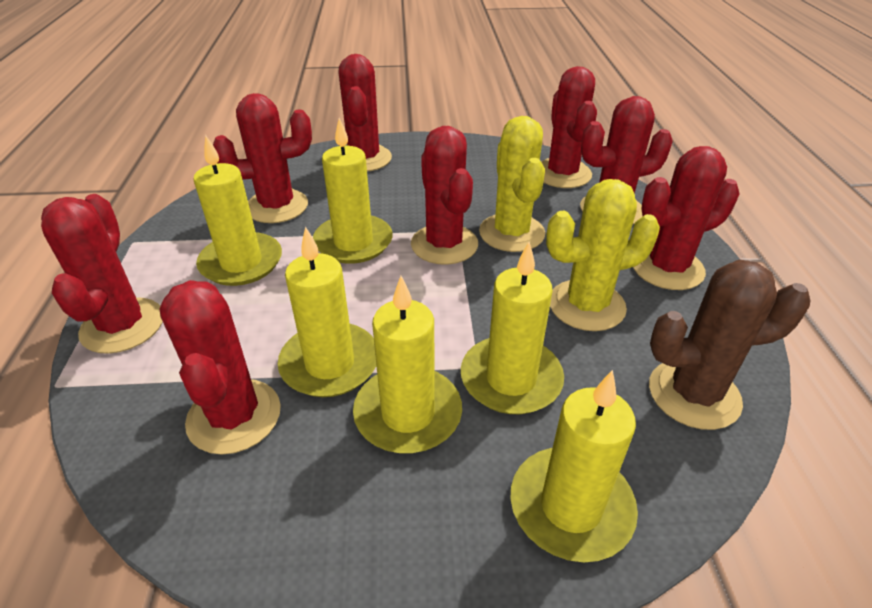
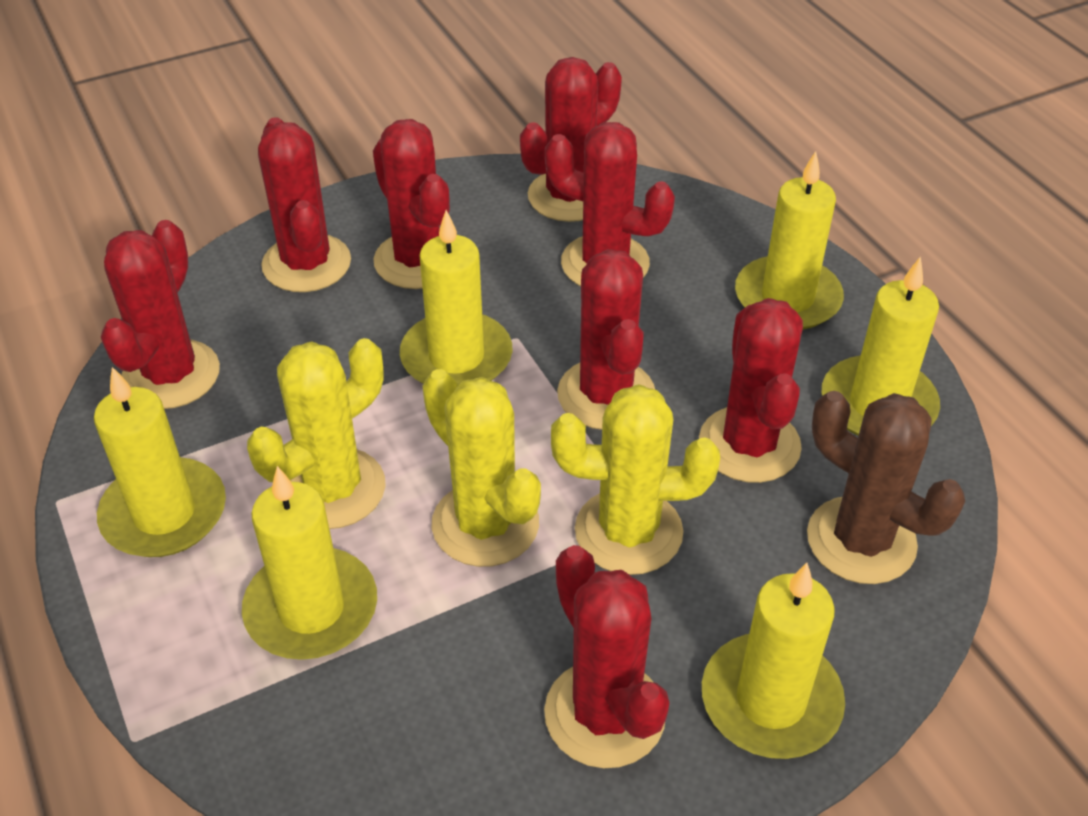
yellow cactus: 2 -> 3

